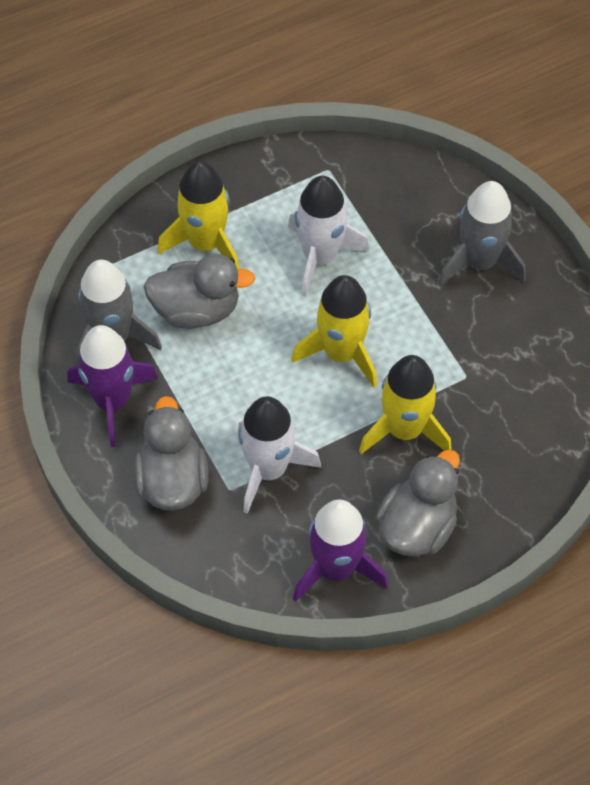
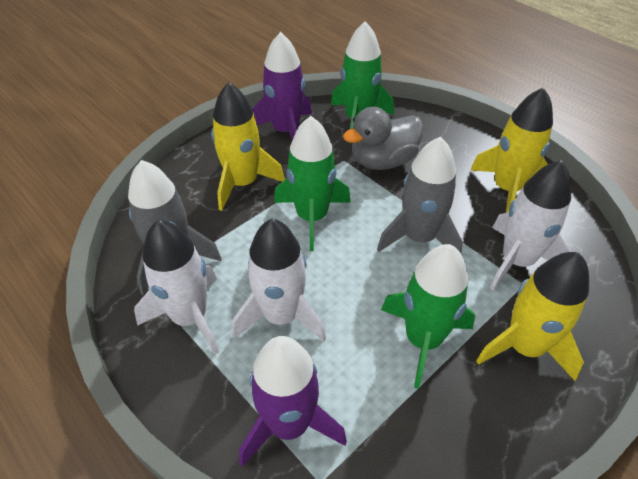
green rocket: 0 -> 3
grey duck: 3 -> 1
white rocket: 2 -> 3

